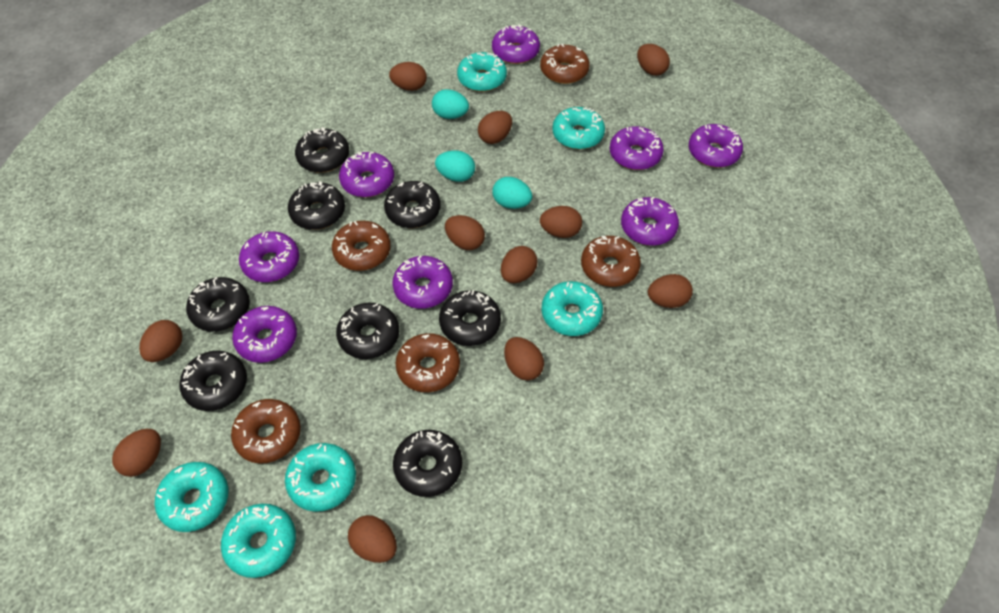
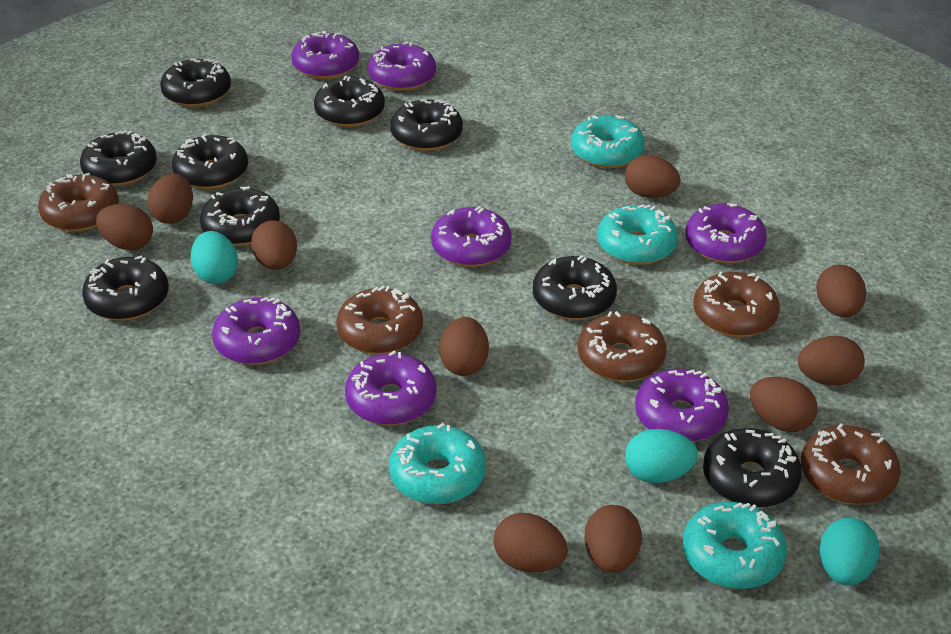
black donut: 8 -> 9
brown egg: 11 -> 10
purple donut: 8 -> 7
turquoise donut: 6 -> 4

